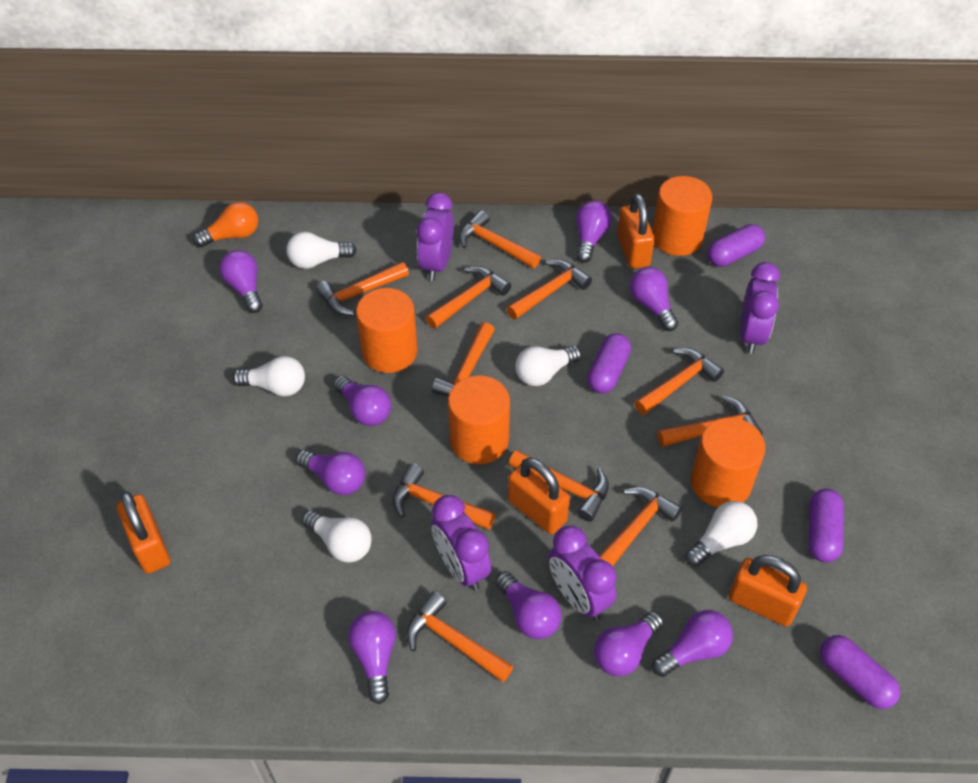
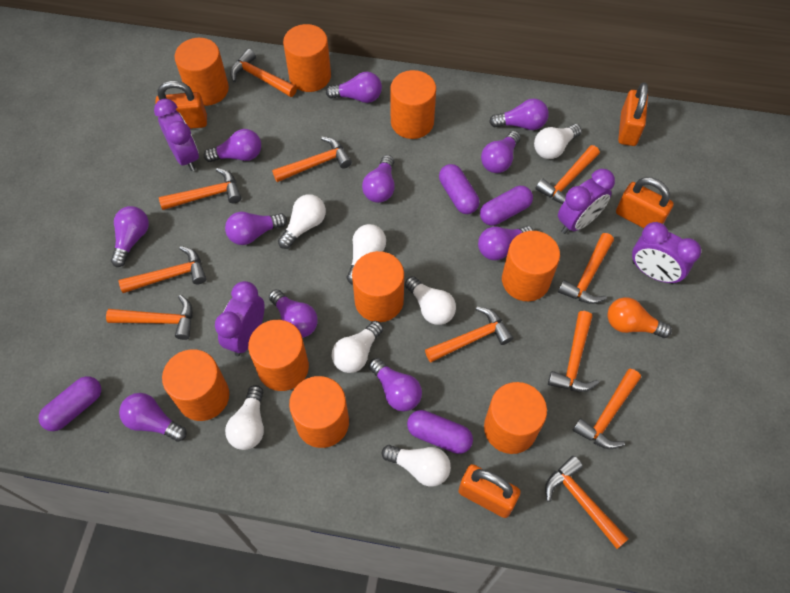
orange cylinder: 4 -> 9
purple light bulb: 9 -> 11
white light bulb: 5 -> 7

